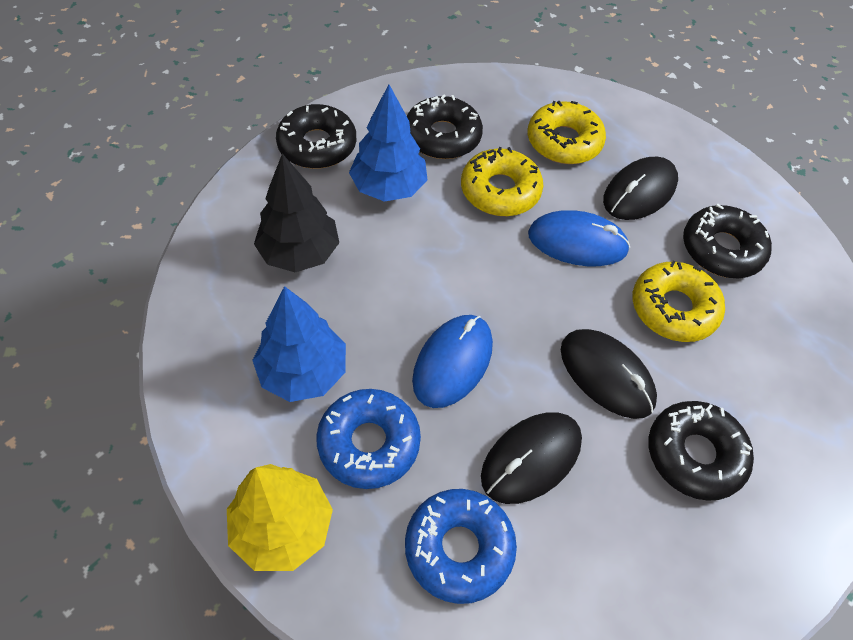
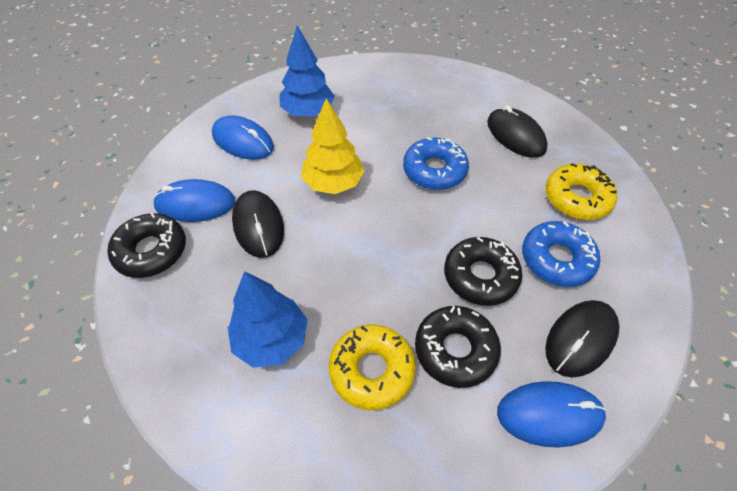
black donut: 4 -> 3
black tree: 1 -> 0
blue mouse: 2 -> 3
yellow donut: 3 -> 2

